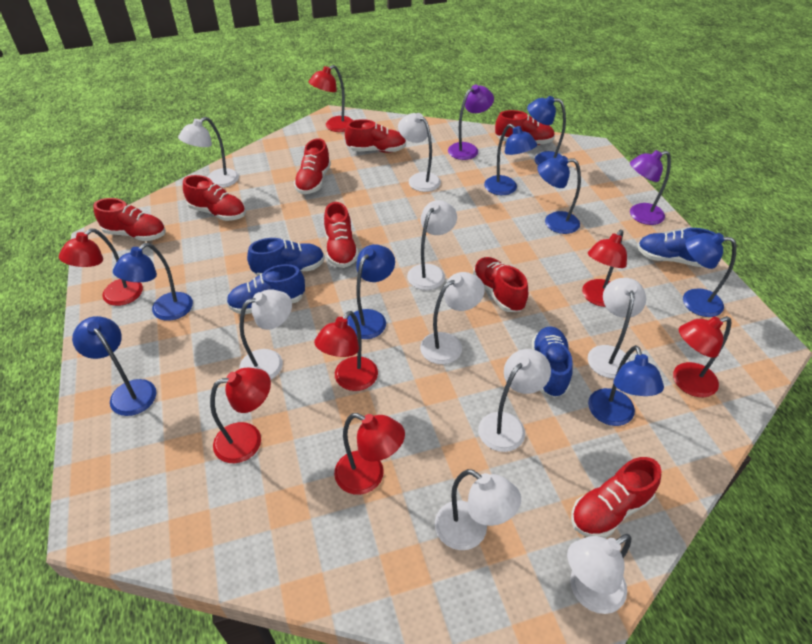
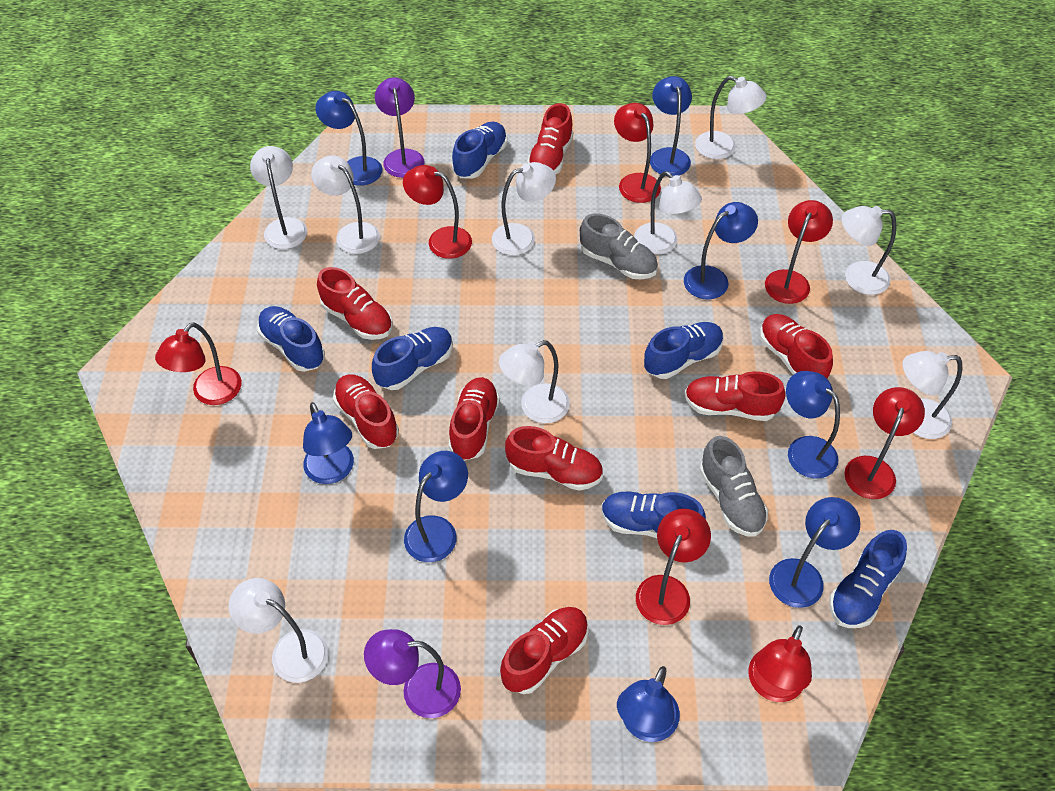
blue shoe: 4 -> 6
grey shoe: 0 -> 2

